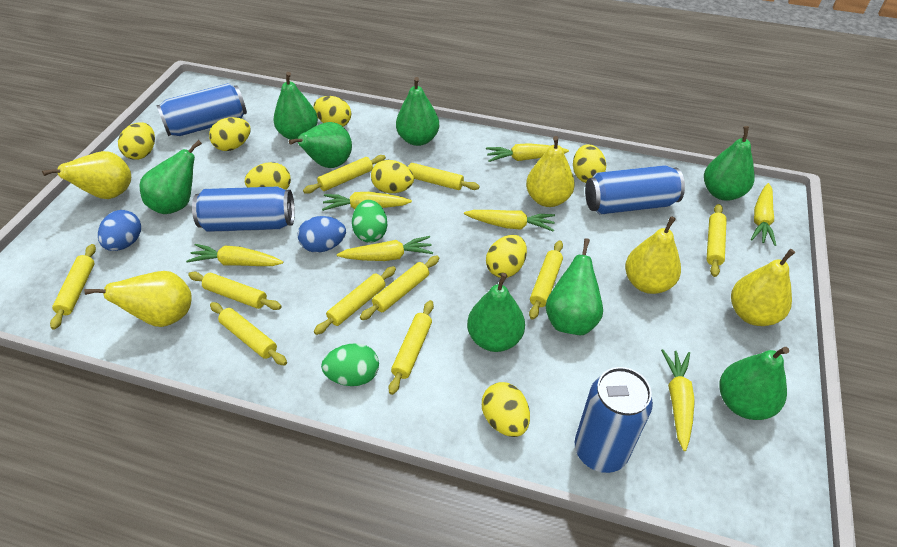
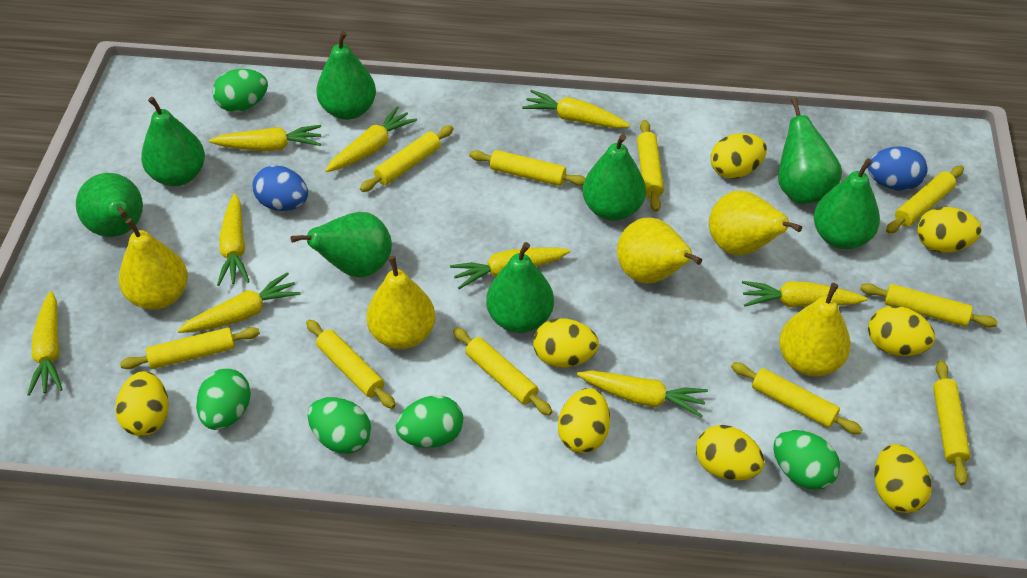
blue can: 4 -> 0
green egg: 2 -> 5
yellow carrot: 7 -> 9

